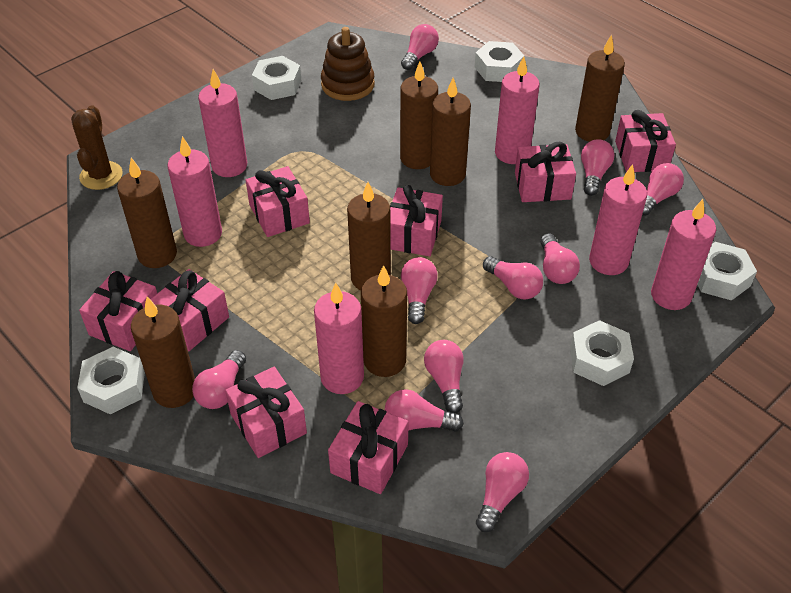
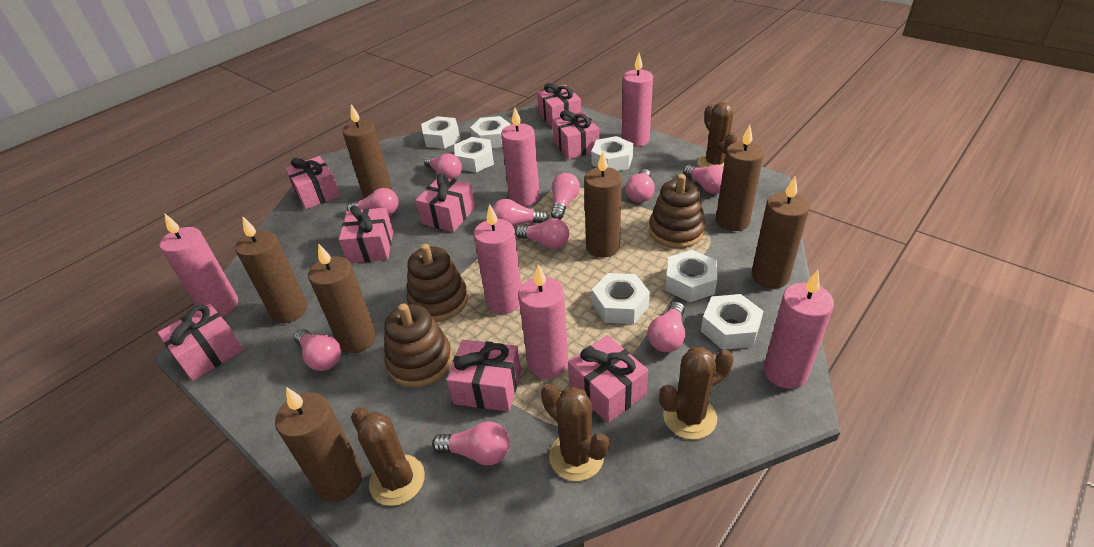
brown cactus: 1 -> 4
brown stacking toy: 1 -> 3
white nut: 5 -> 7

